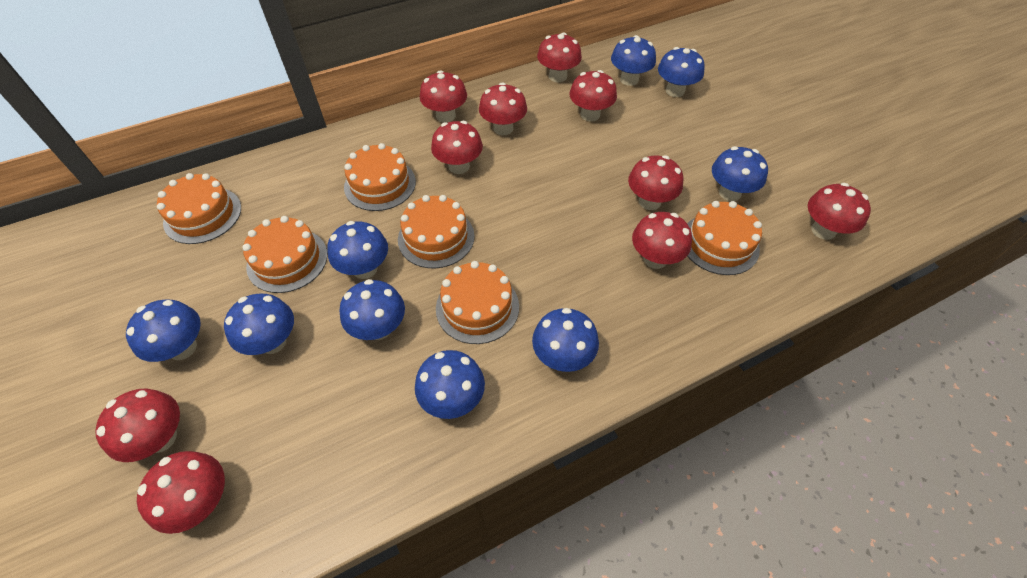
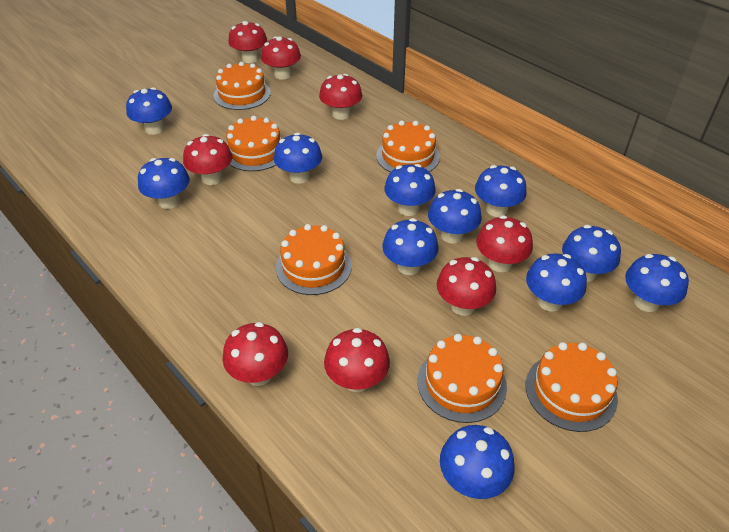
blue mushroom: 9 -> 11
red mushroom: 10 -> 8

